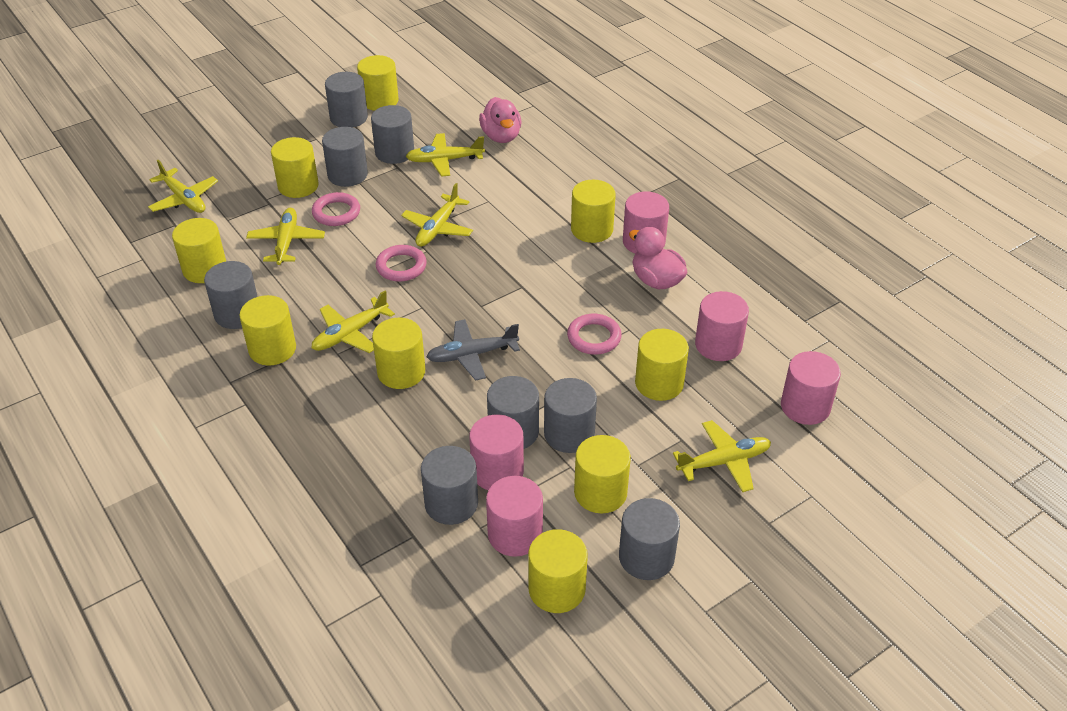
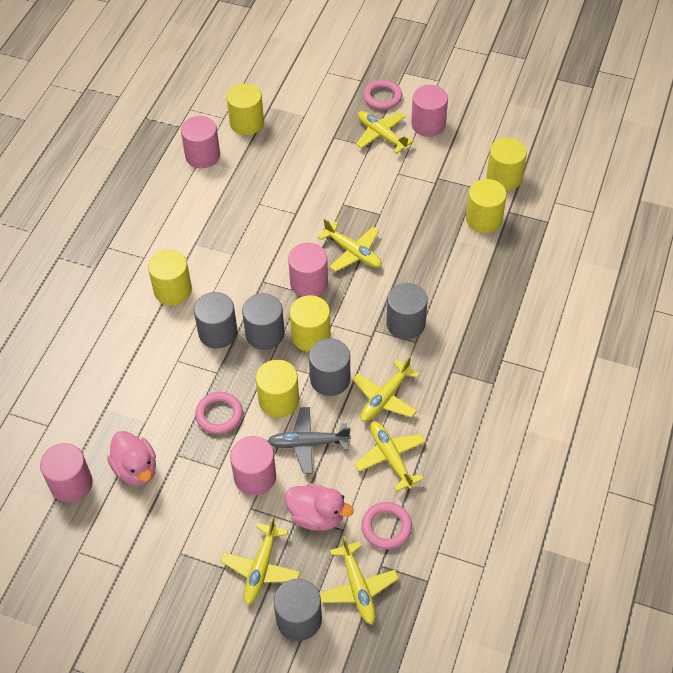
grey cylinder: 8 -> 5
yellow cylinder: 9 -> 6

